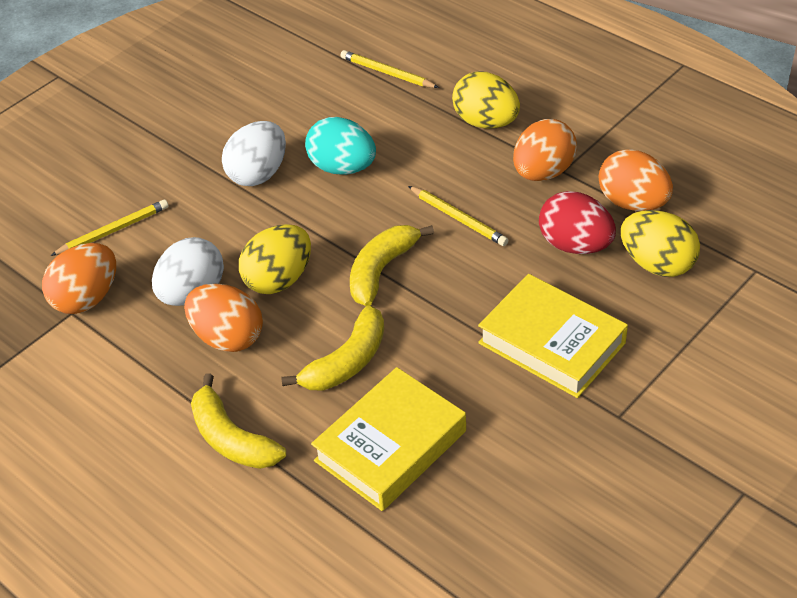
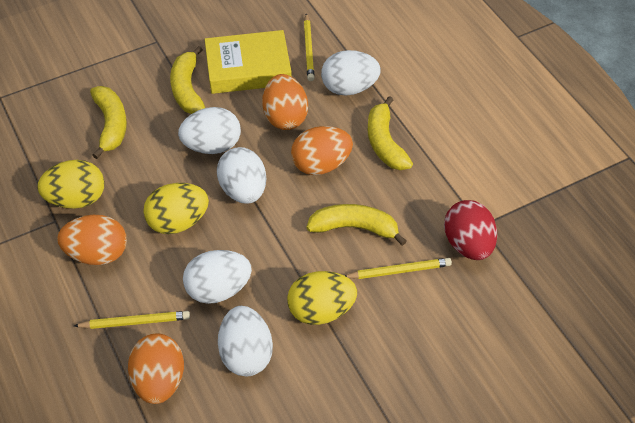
turquoise egg: 1 -> 0
white egg: 2 -> 5
yellow banana: 3 -> 4
yellow book: 2 -> 1

